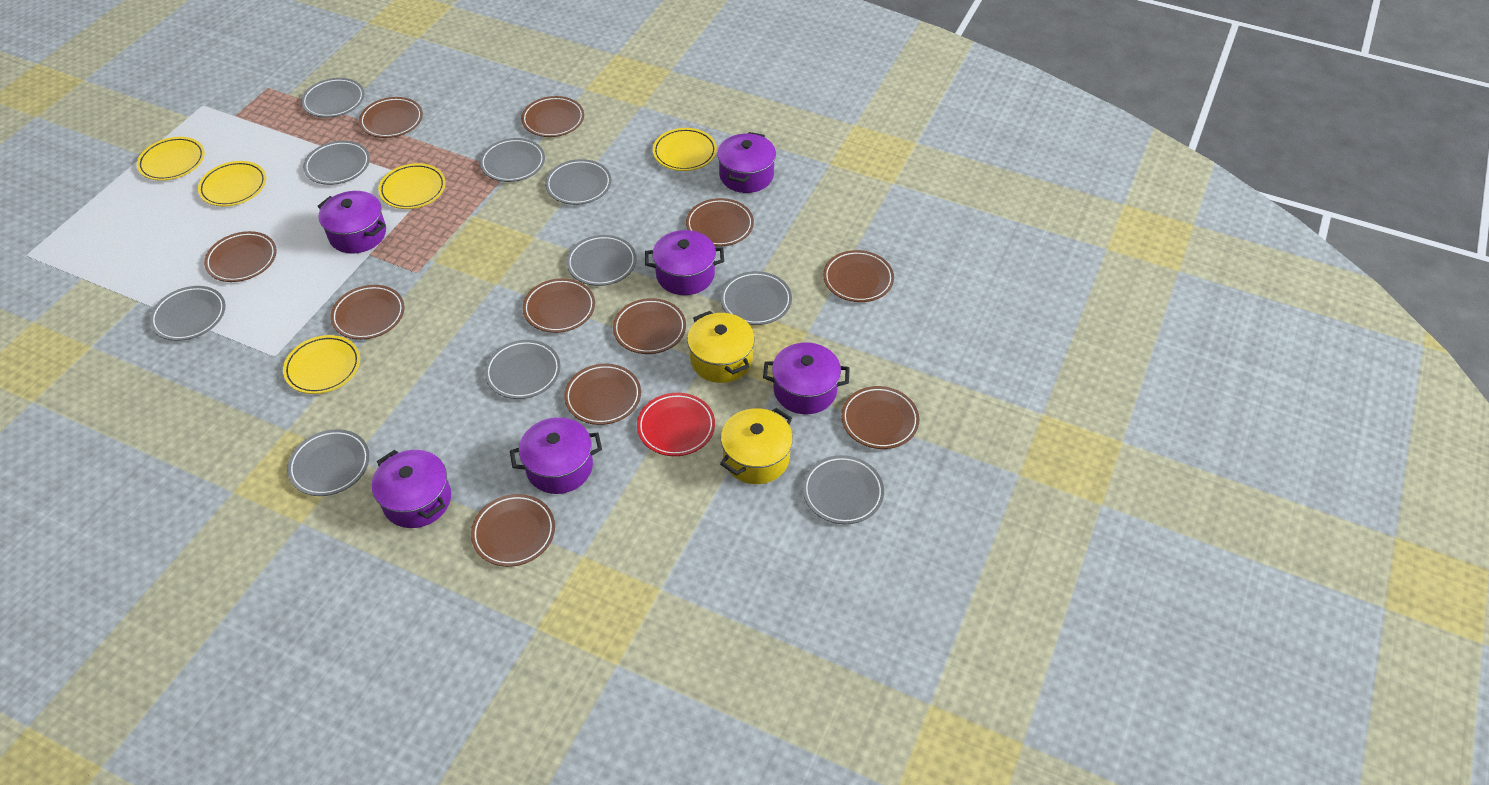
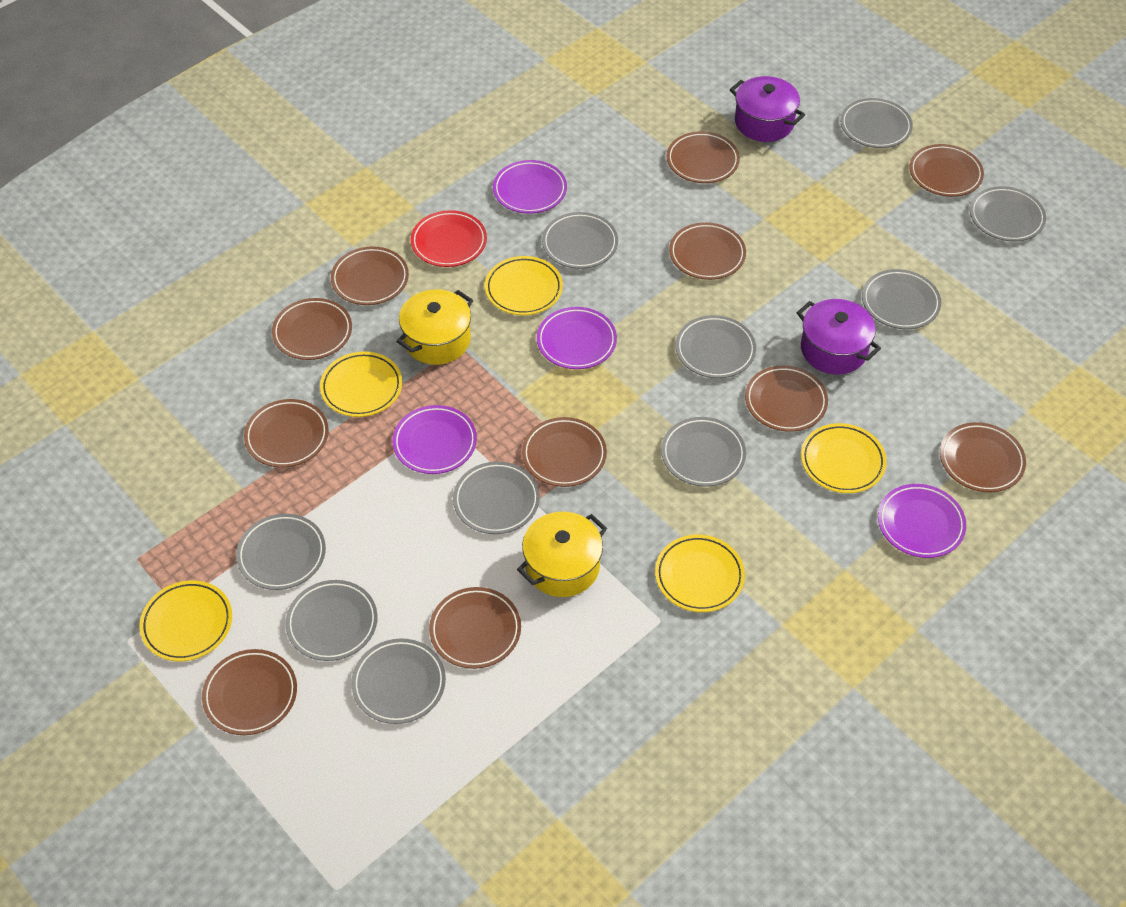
purple plate: 0 -> 4
purple pot: 6 -> 2

